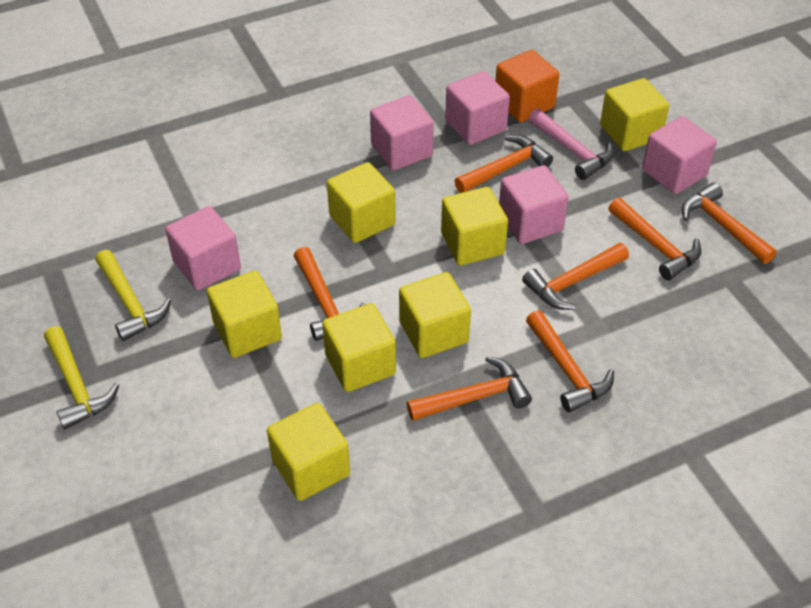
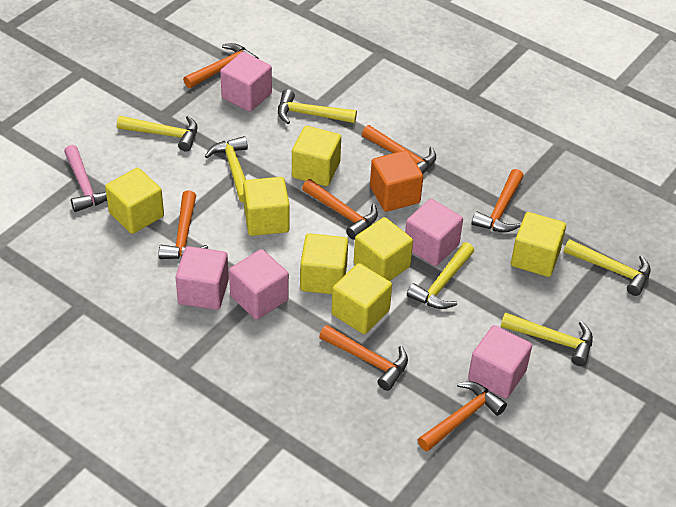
yellow hammer: 2 -> 6

